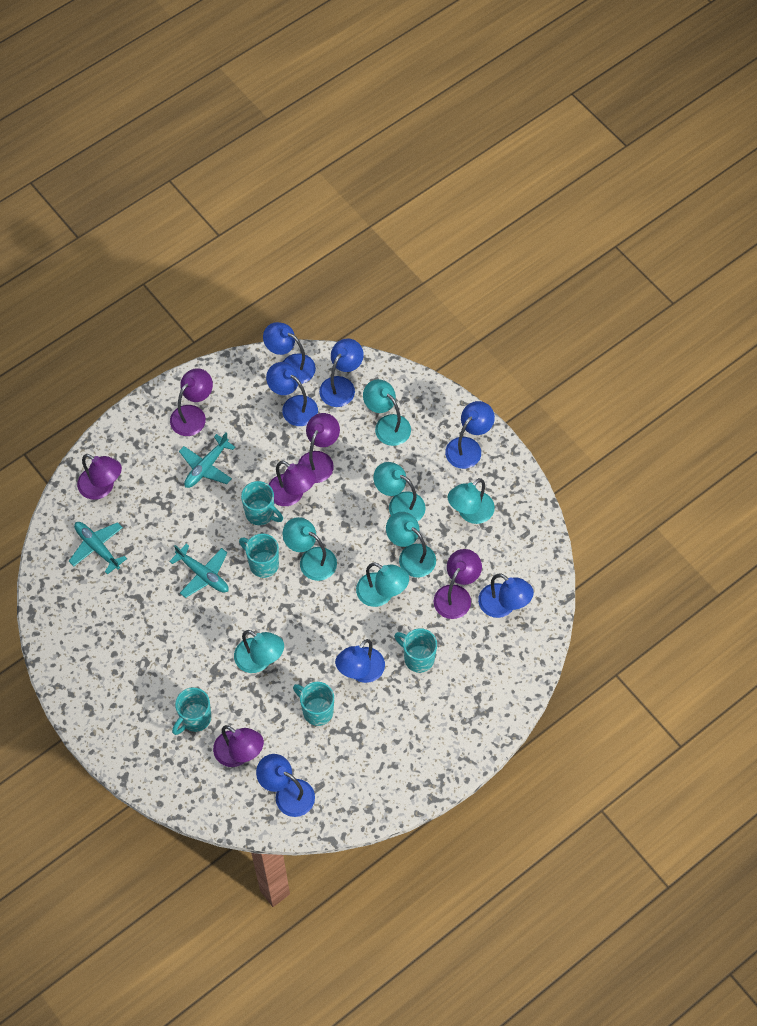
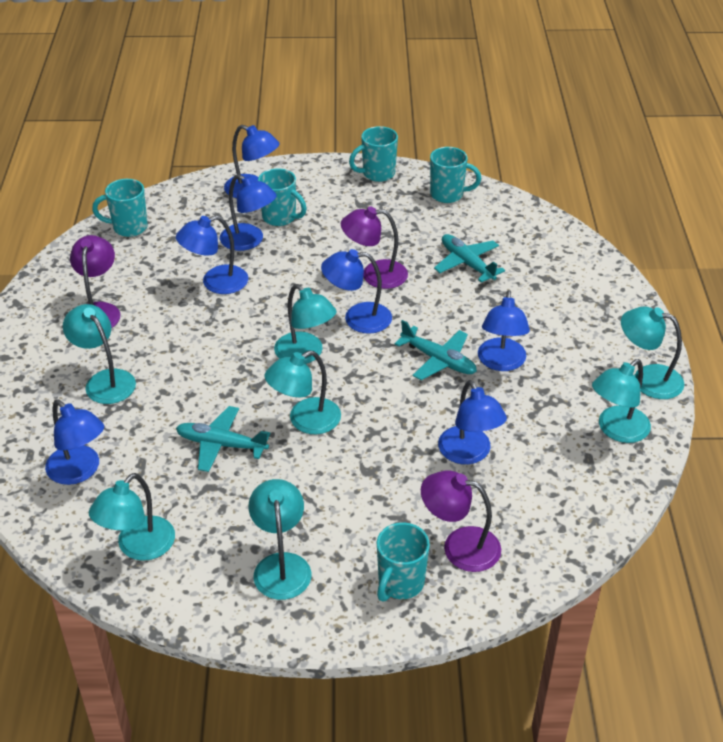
purple lamp: 6 -> 3

